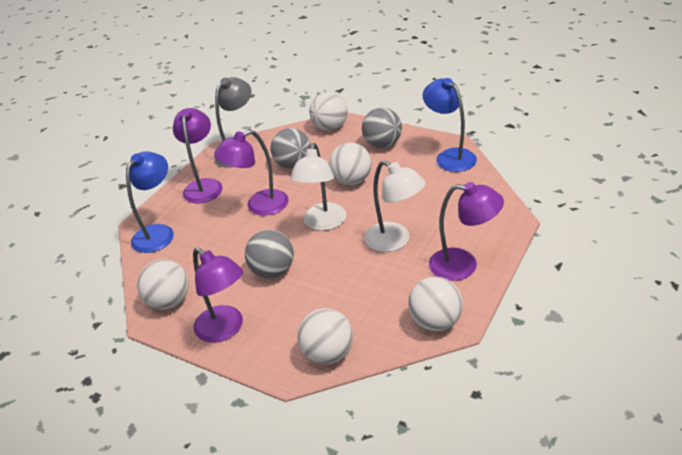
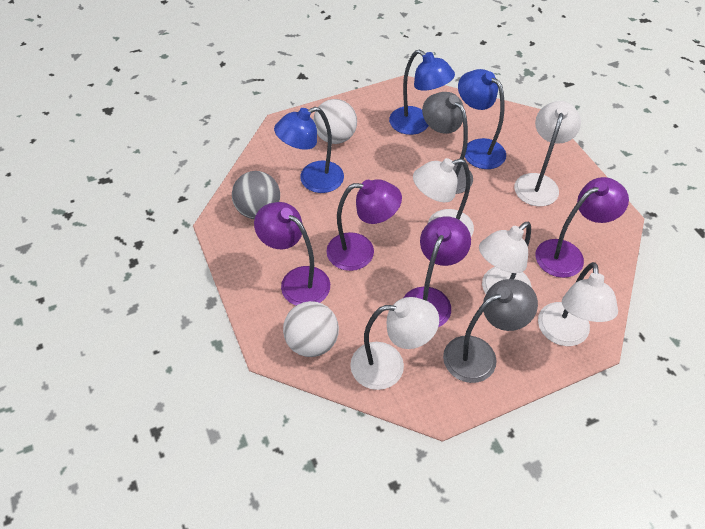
blue lamp: 2 -> 3
grey ball: 3 -> 1
grey lamp: 1 -> 2
white ball: 5 -> 2
white lamp: 2 -> 5

